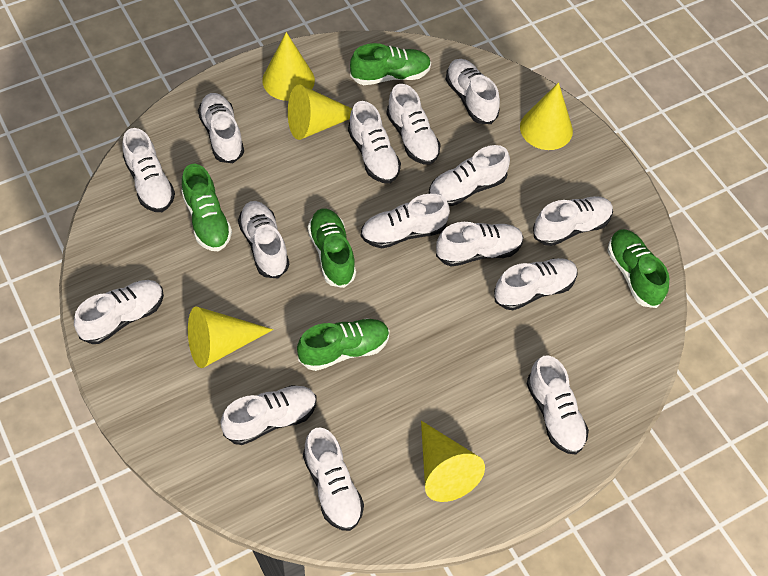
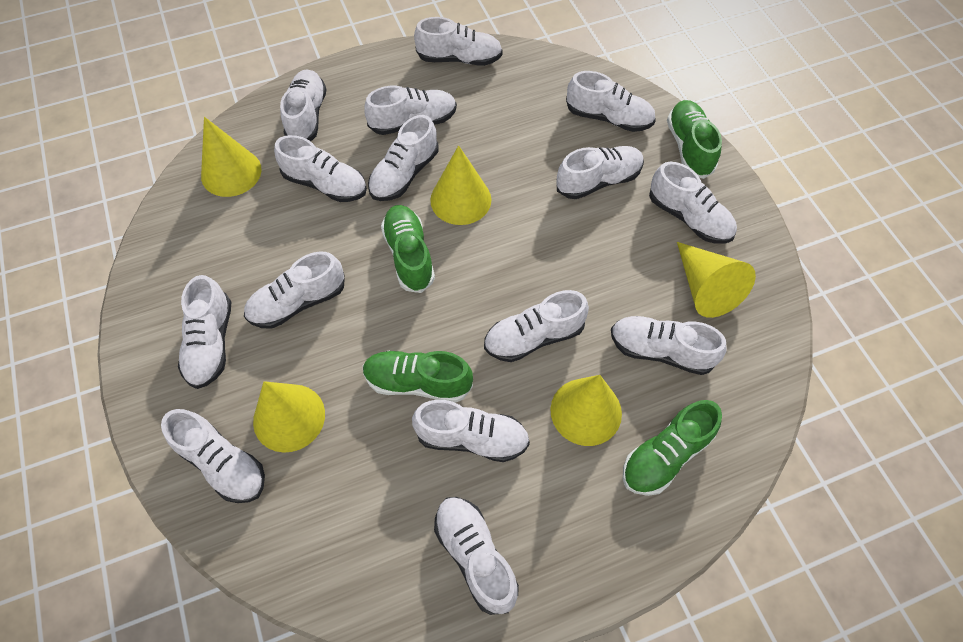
green shoe: 5 -> 4

